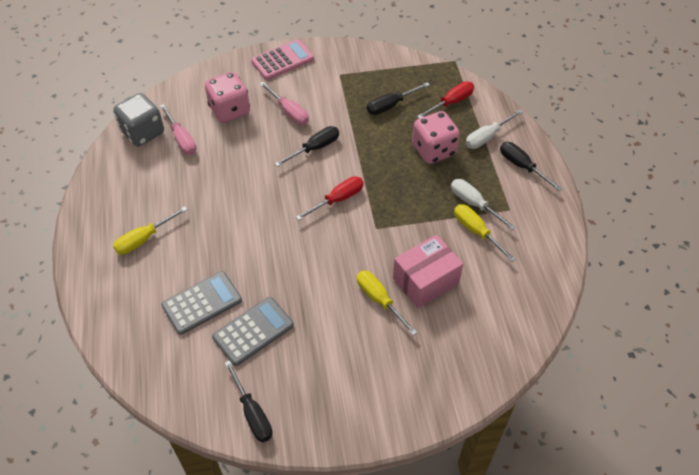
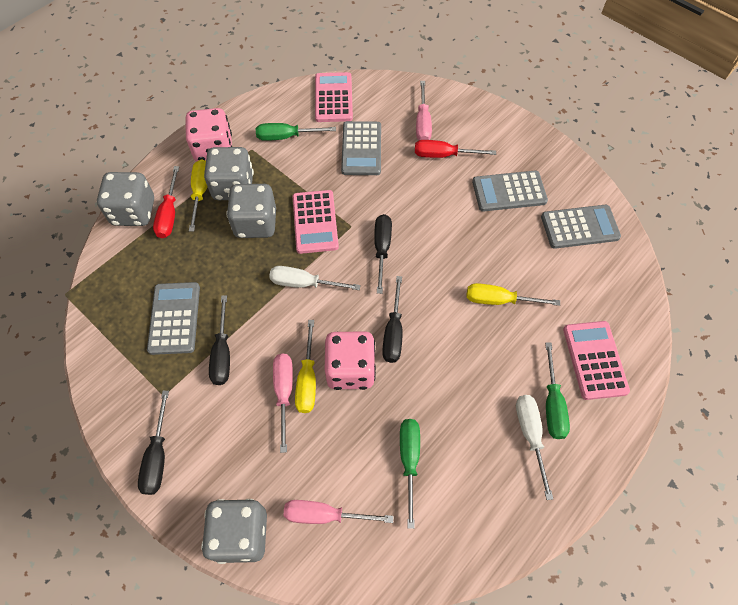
green screwdriver: 0 -> 3
grey calculator: 2 -> 4
grey dice: 1 -> 4
pink box: 1 -> 0
pink calculator: 1 -> 3
pink screwdriver: 2 -> 3

